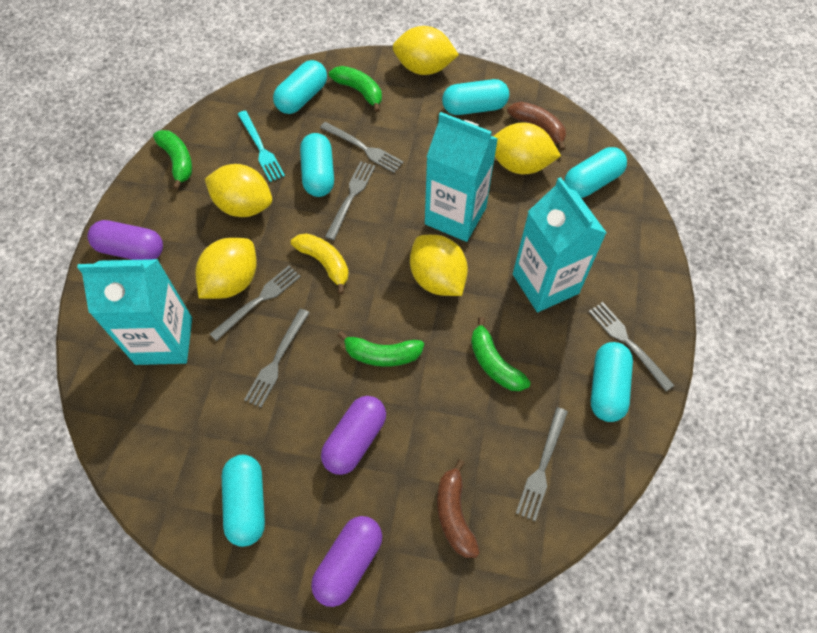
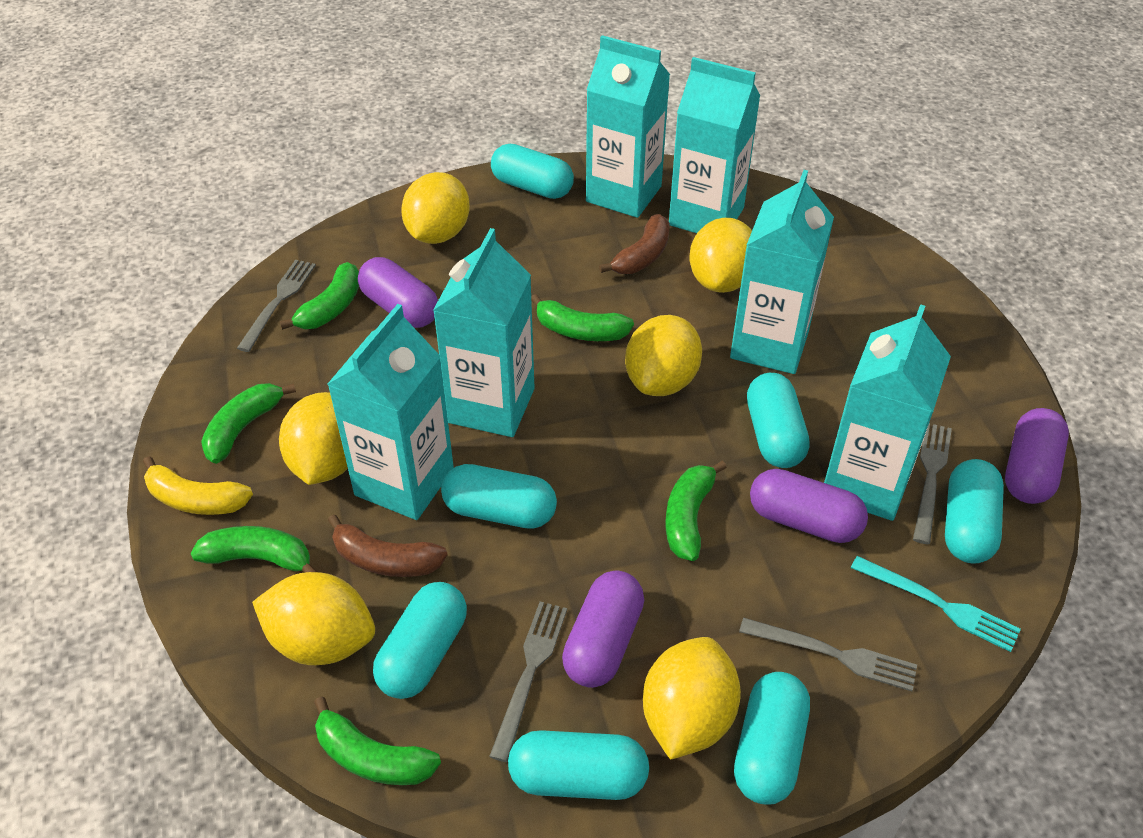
green banana: 4 -> 6
grey fork: 6 -> 4
purple capsule: 3 -> 4
turquoise capsule: 6 -> 7
turquoise carton: 3 -> 6
yellow lemon: 5 -> 6

